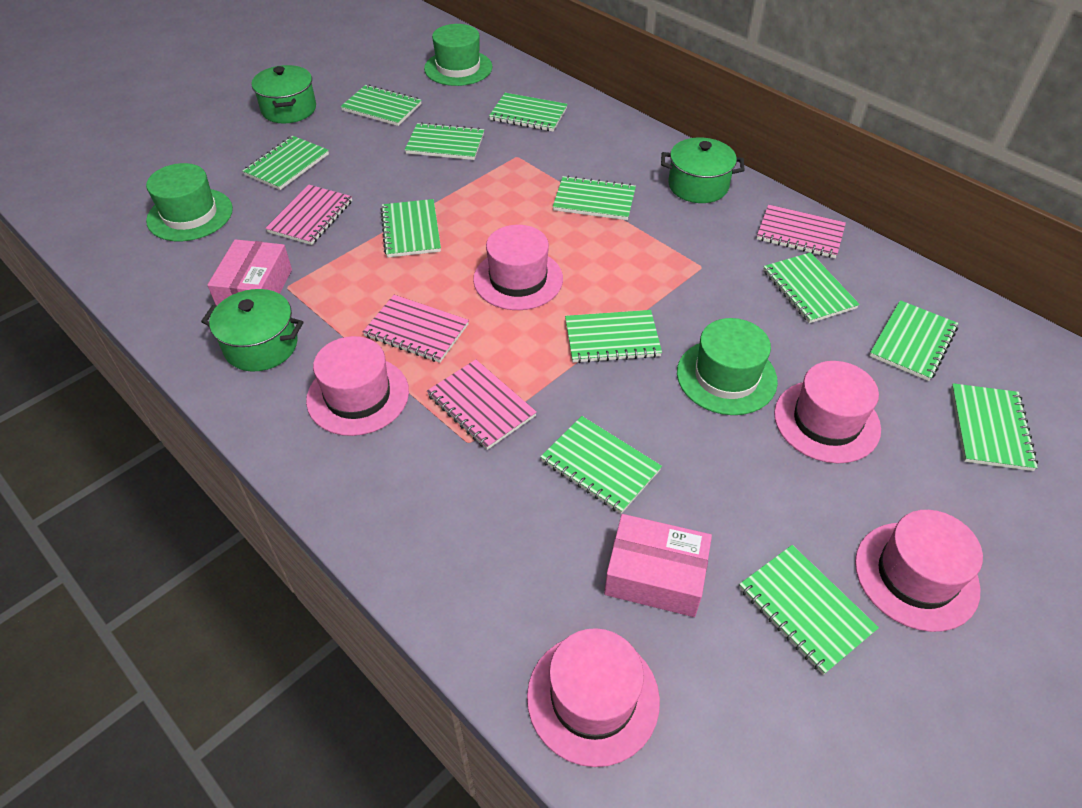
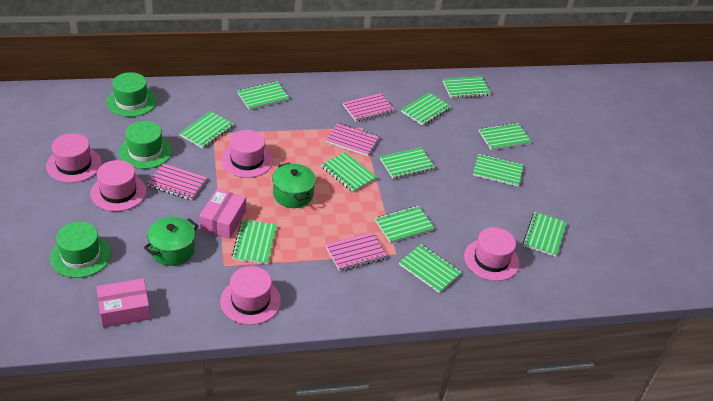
green pot: 3 -> 2

